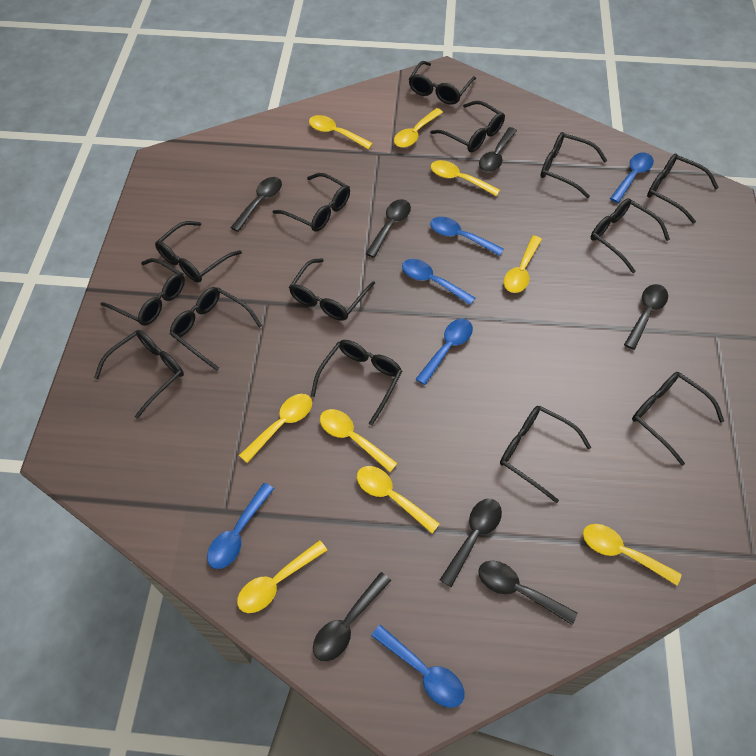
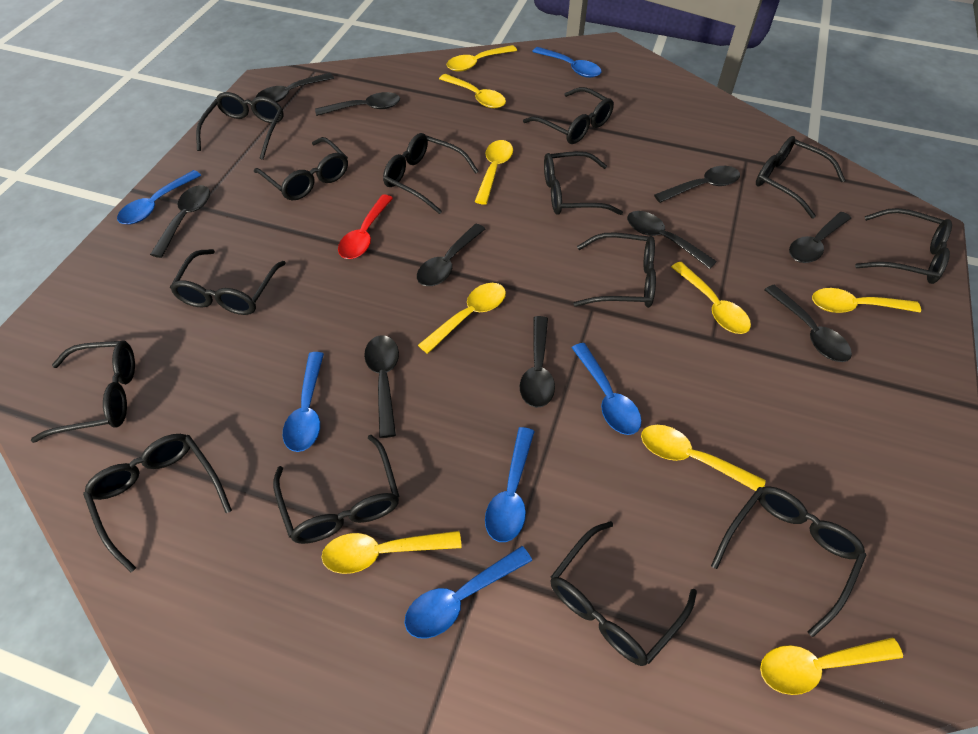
black spoon: 7 -> 10
red spoon: 0 -> 1

